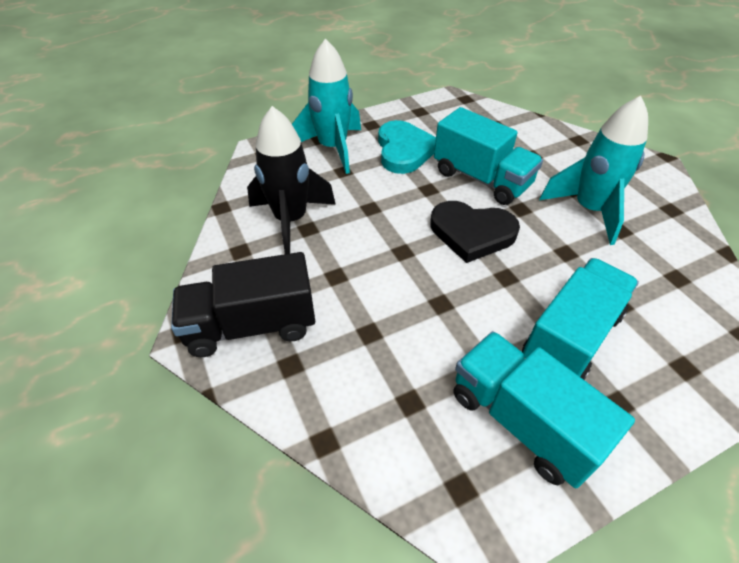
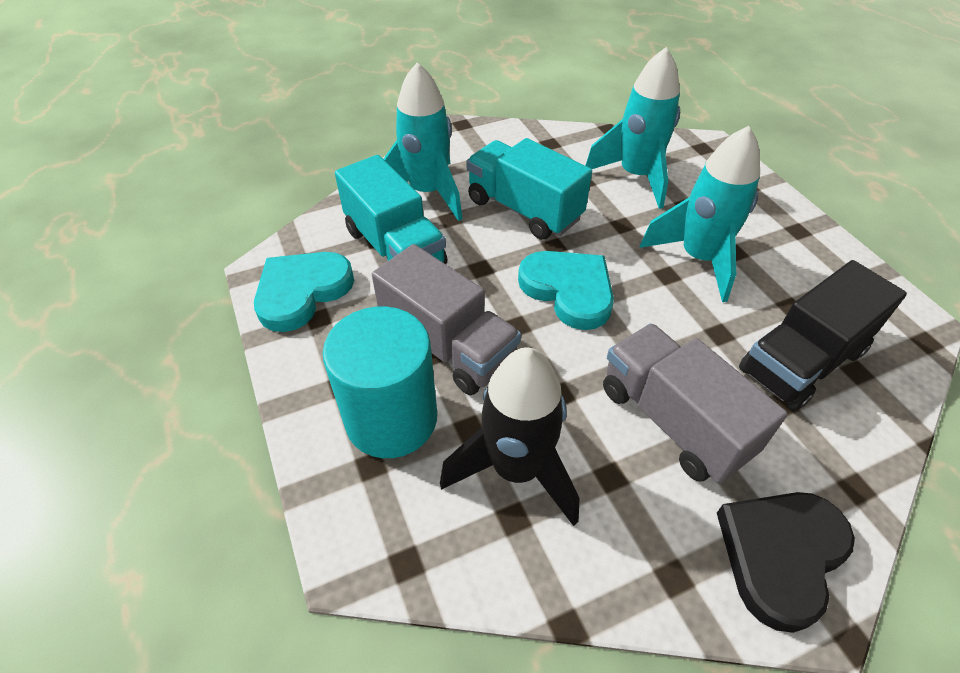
grey truck: 0 -> 2
turquoise cylinder: 0 -> 1
turquoise heart: 1 -> 2
turquoise rocket: 2 -> 3
turquoise truck: 3 -> 2

